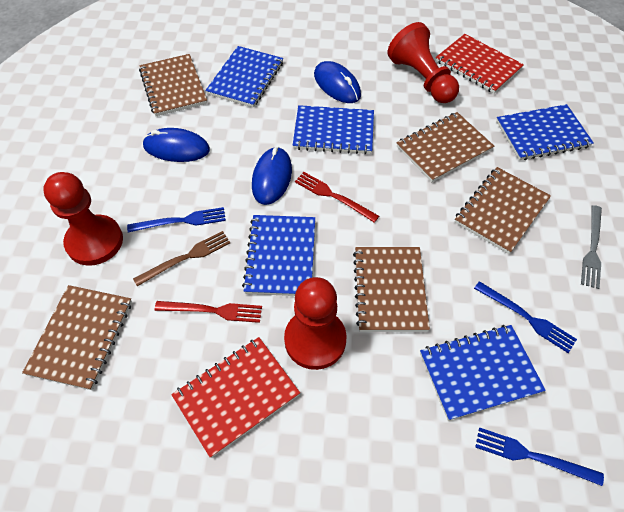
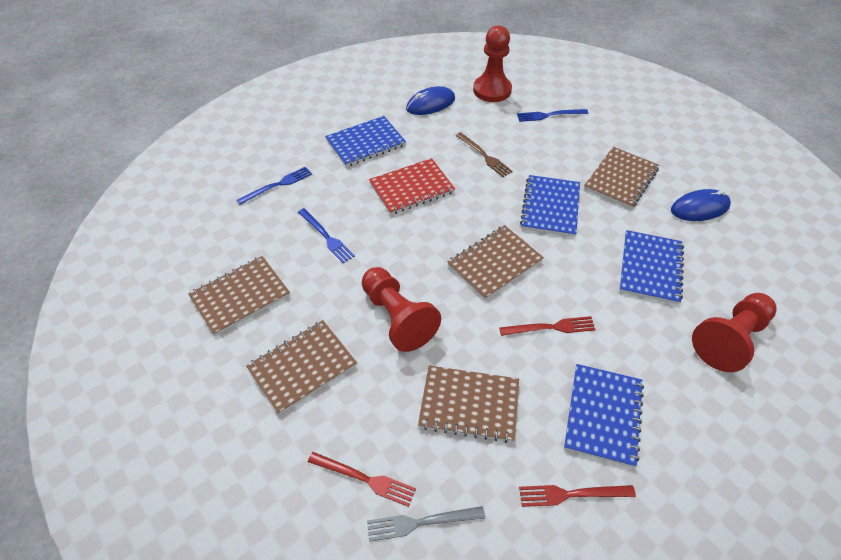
blue mouse: 3 -> 2
blue notebook: 5 -> 4
red fork: 2 -> 3
red notebook: 2 -> 1

